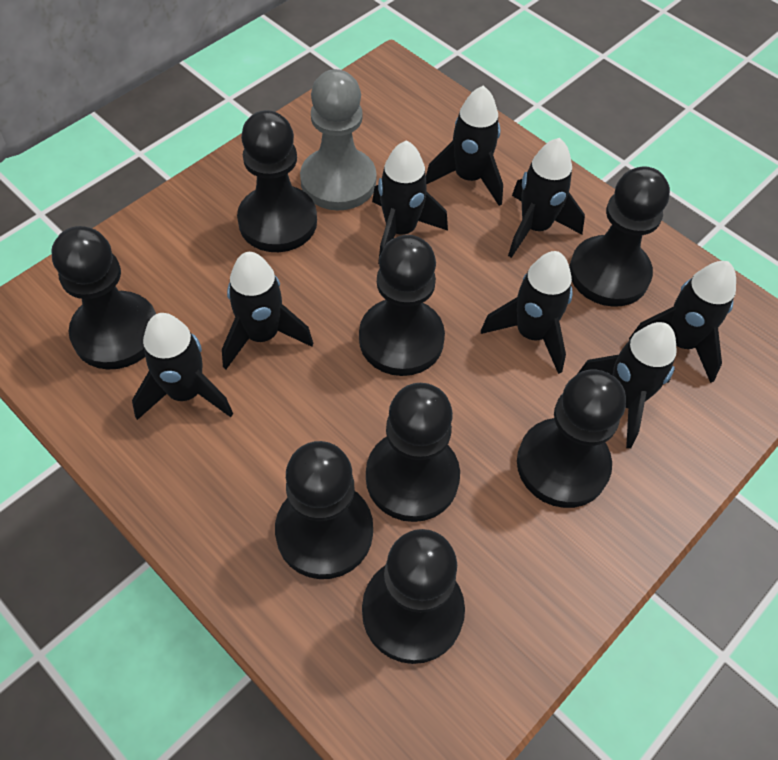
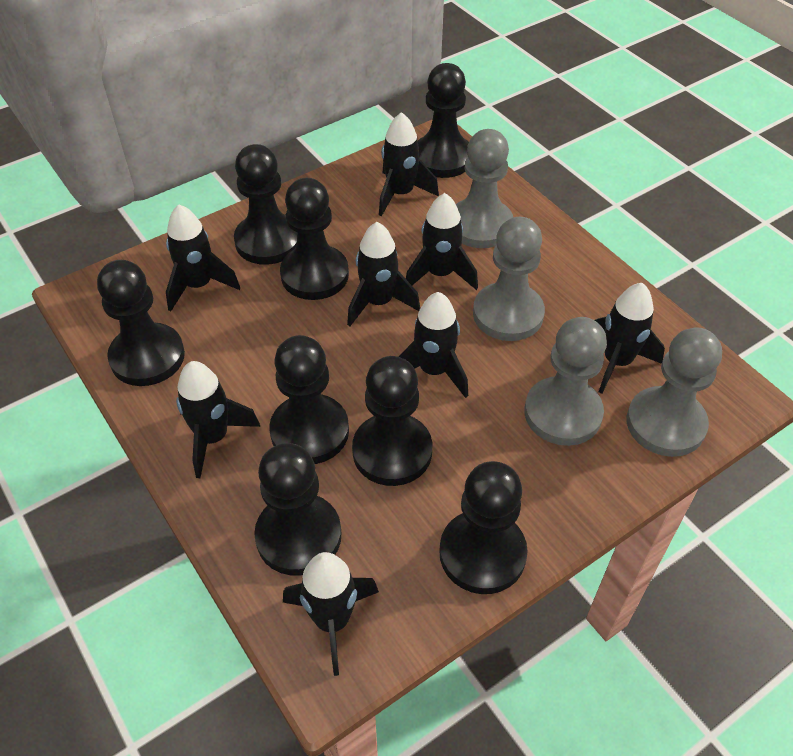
grey pawn: 1 -> 4

